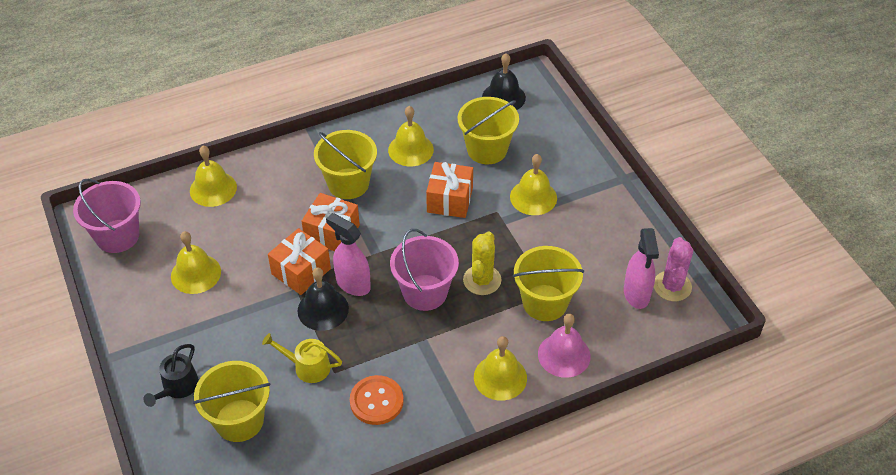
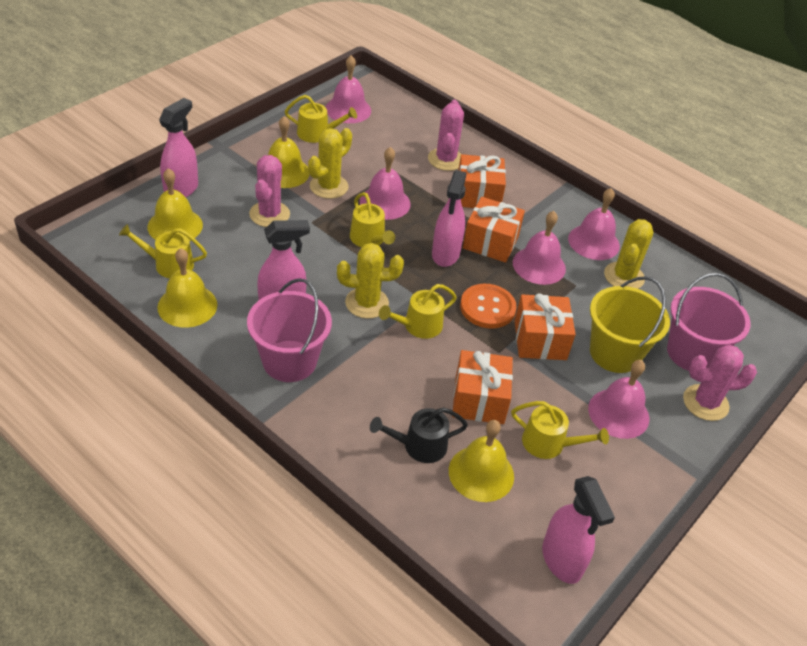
black bell: 2 -> 0
orange gift: 3 -> 4
pink bell: 1 -> 5
pink cactus: 1 -> 3
pink spray bottle: 2 -> 4
yellow bell: 5 -> 4
yellow bucket: 4 -> 1
yellow cactus: 1 -> 3
yellow watering can: 1 -> 5

